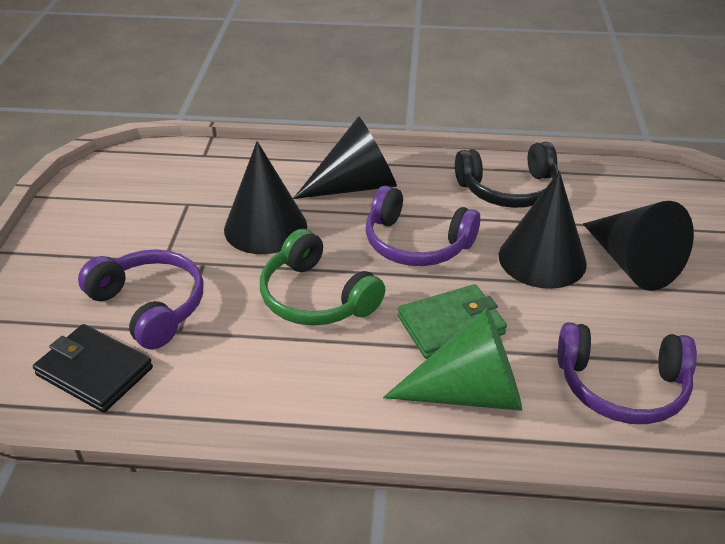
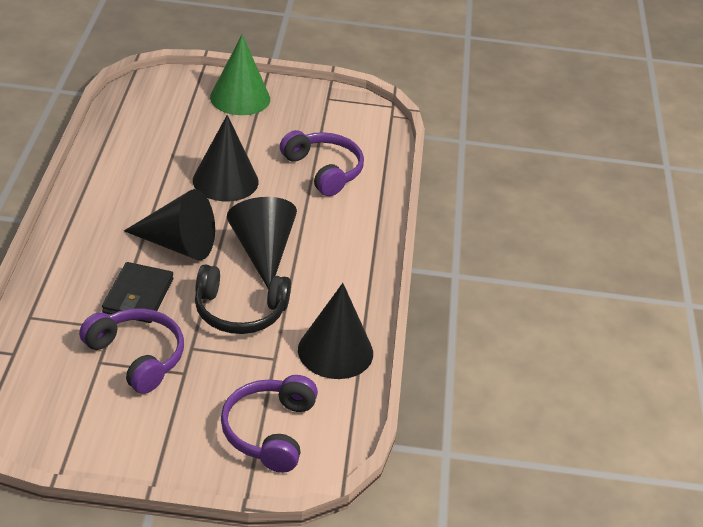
green headphones: 1 -> 0
green wallet: 1 -> 0

